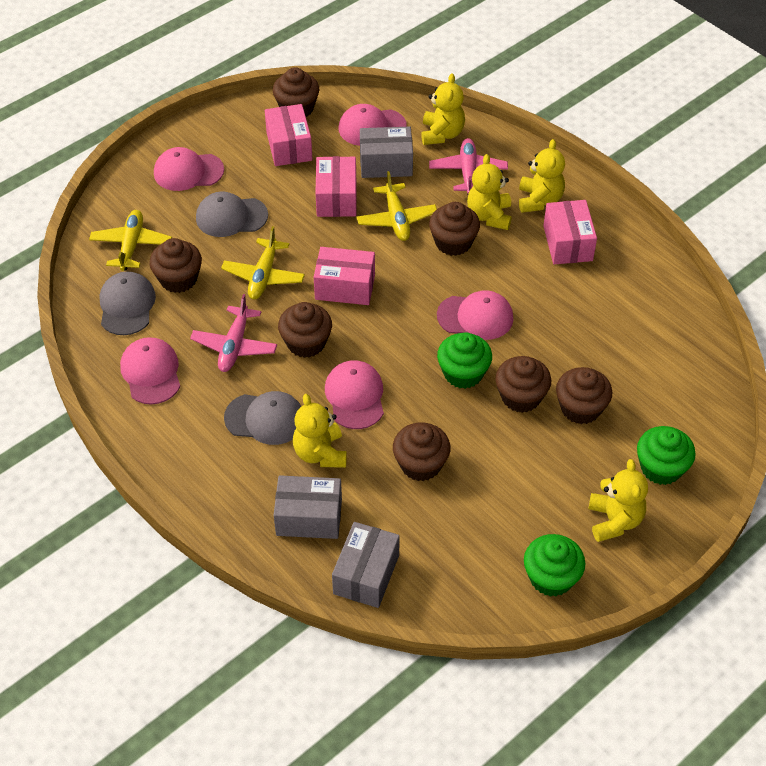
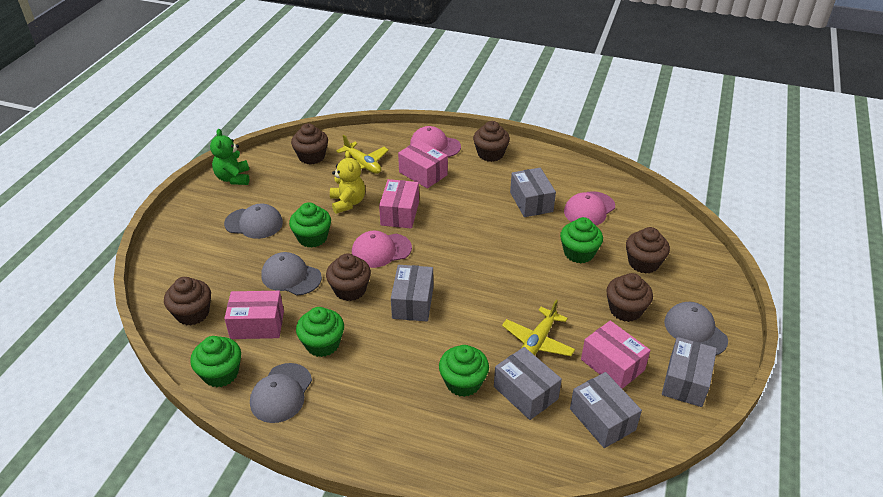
brown cupcake: 7 -> 6
green cupcake: 3 -> 5
green teddy bear: 0 -> 1
grey box: 3 -> 5
grey cap: 3 -> 4
pink cap: 5 -> 3
pink plane: 2 -> 0
yellow plane: 3 -> 2
yellow teddy bear: 5 -> 1

